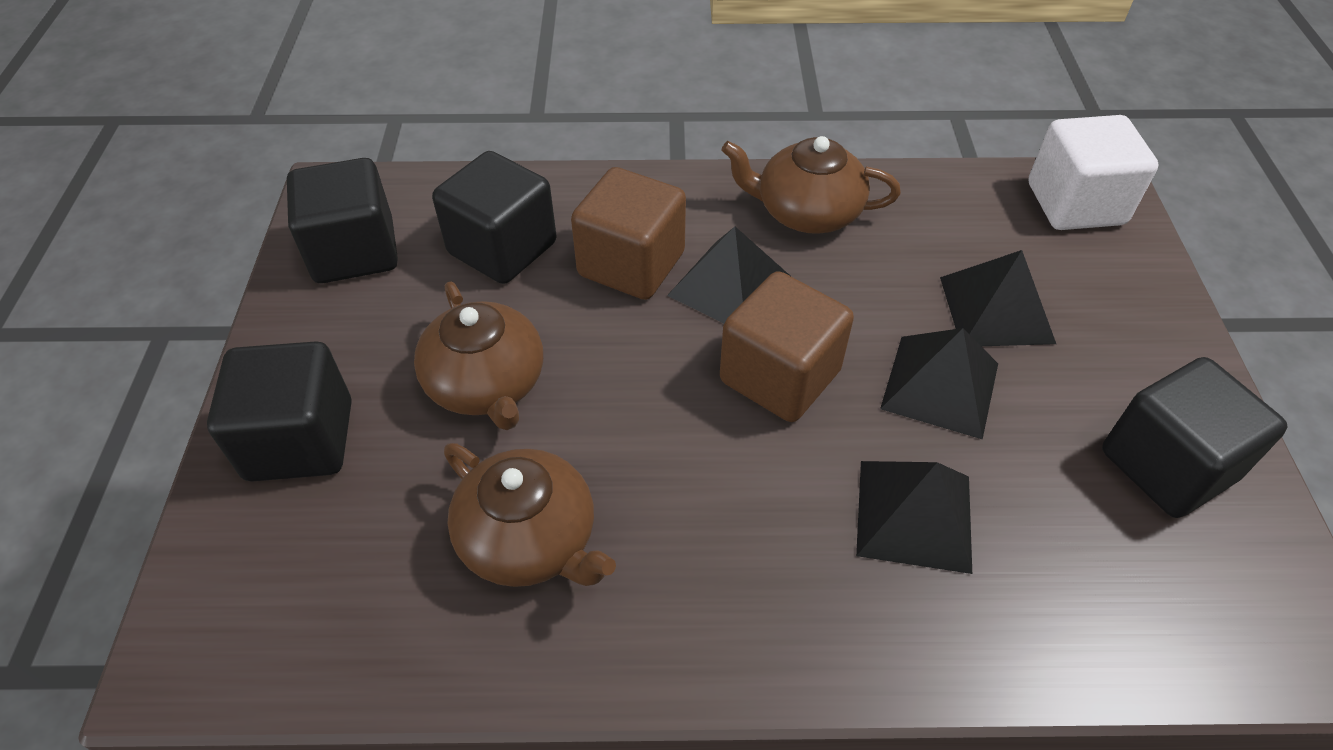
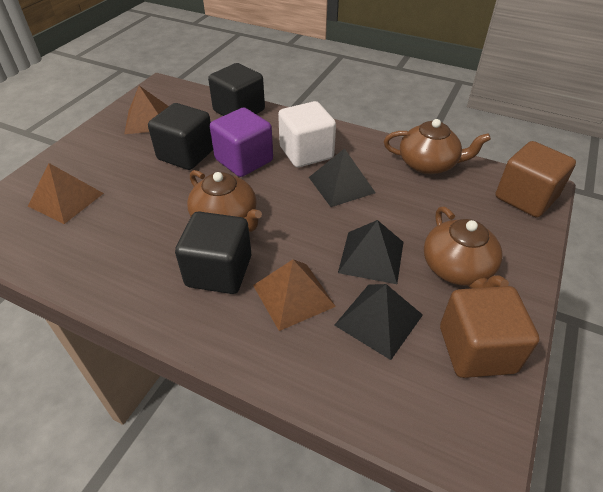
black cube: 4 -> 3
black pyramid: 4 -> 3
brown pyramid: 0 -> 3
purple cube: 0 -> 1

